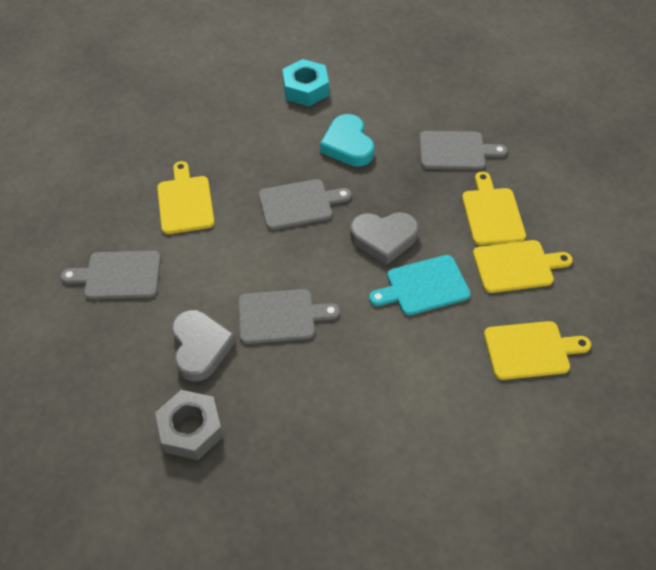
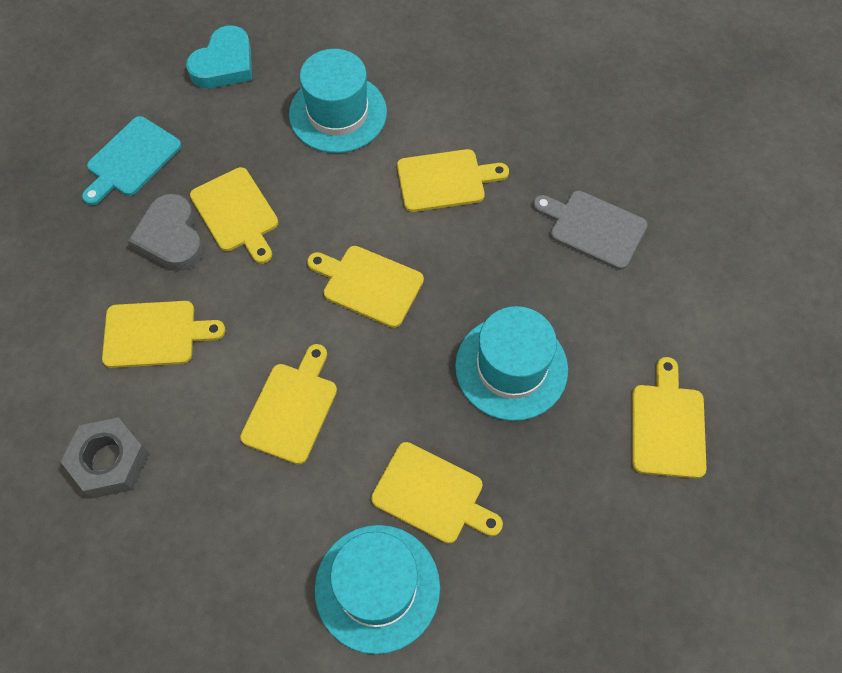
grey cutting board: 4 -> 1
grey heart: 2 -> 1
turquoise hat: 0 -> 3
turquoise nut: 1 -> 0
yellow cutting board: 4 -> 7

